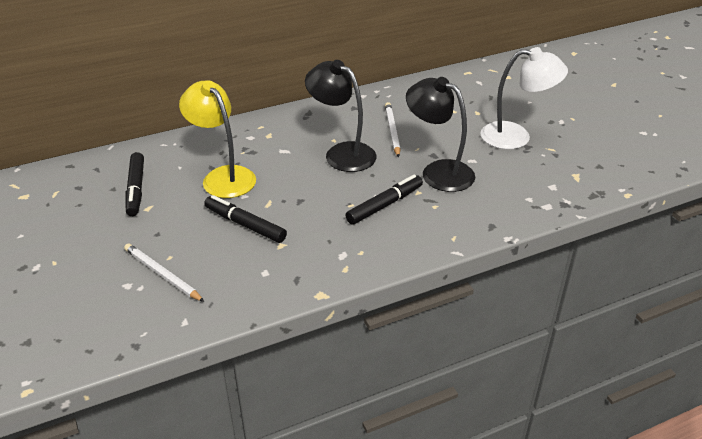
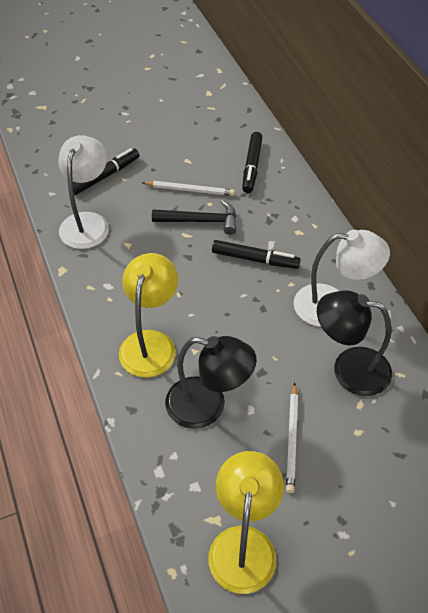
black hammer: 0 -> 1
white lamp: 1 -> 2
yellow lamp: 1 -> 2

